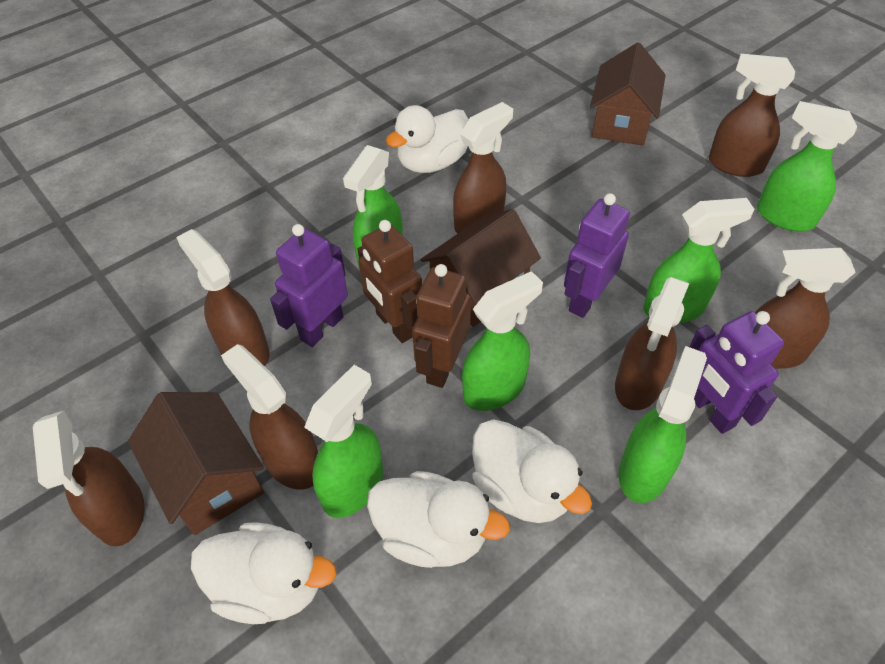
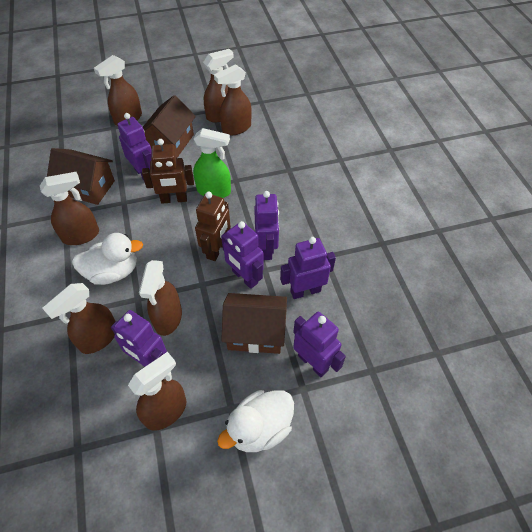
green spray bottle: 6 -> 1
purple robot: 3 -> 6
white duck: 4 -> 2

